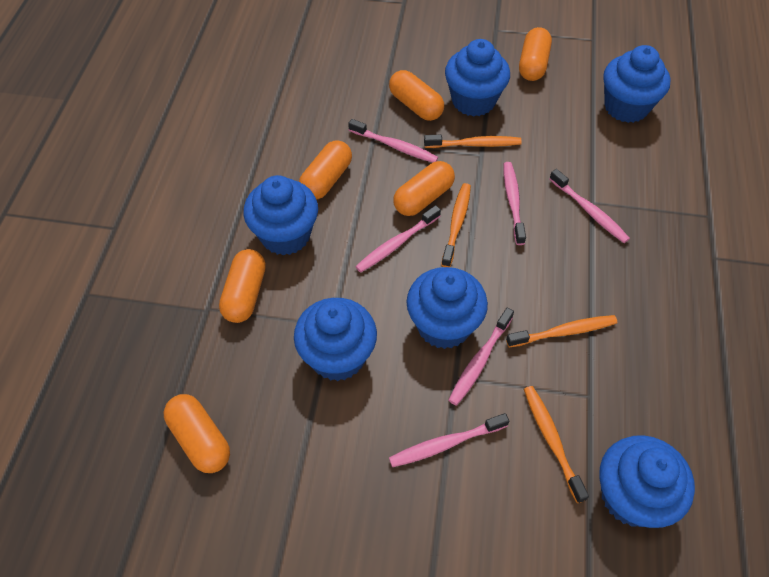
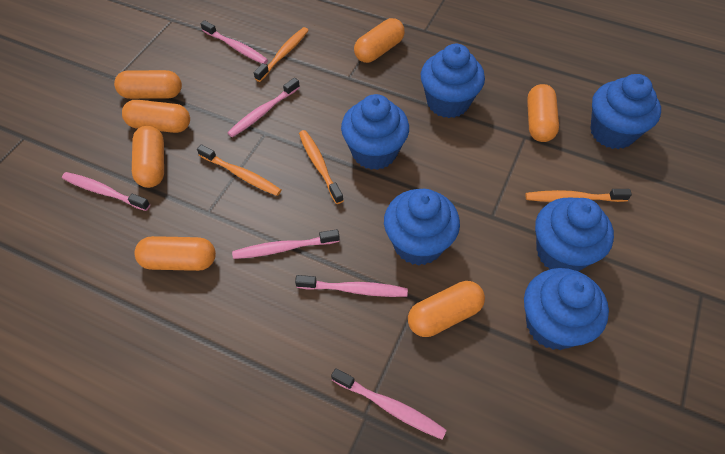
orange capsule: 6 -> 7

